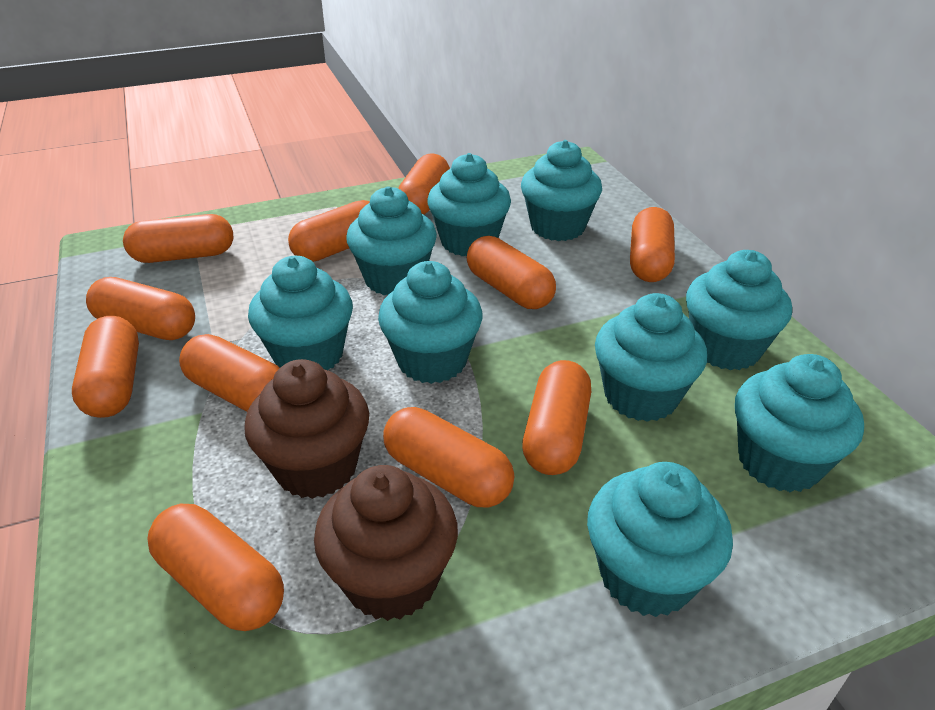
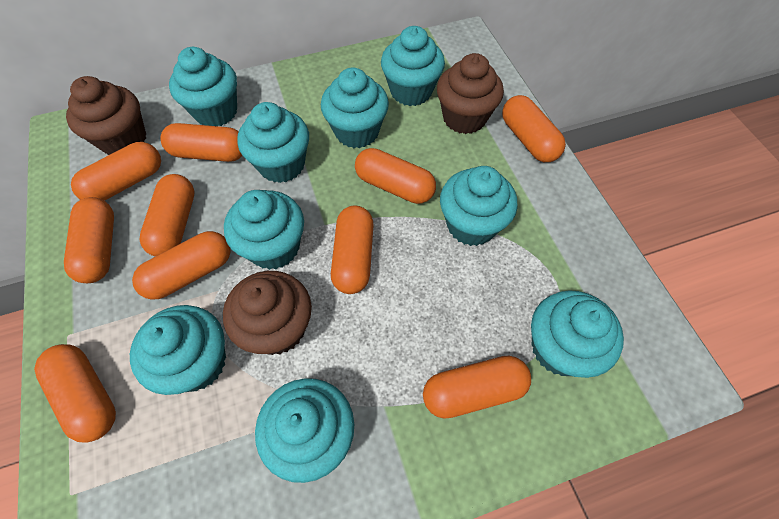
brown cupcake: 2 -> 3
orange capsule: 11 -> 10

